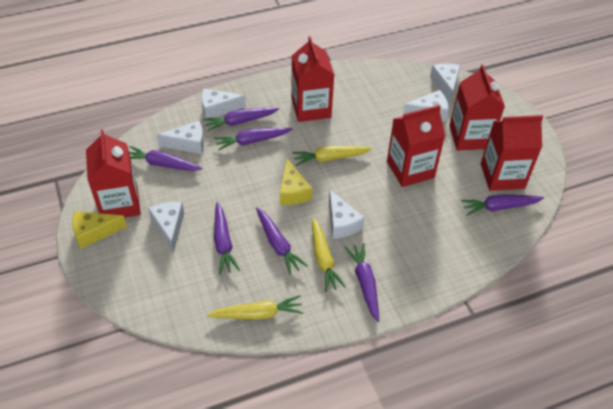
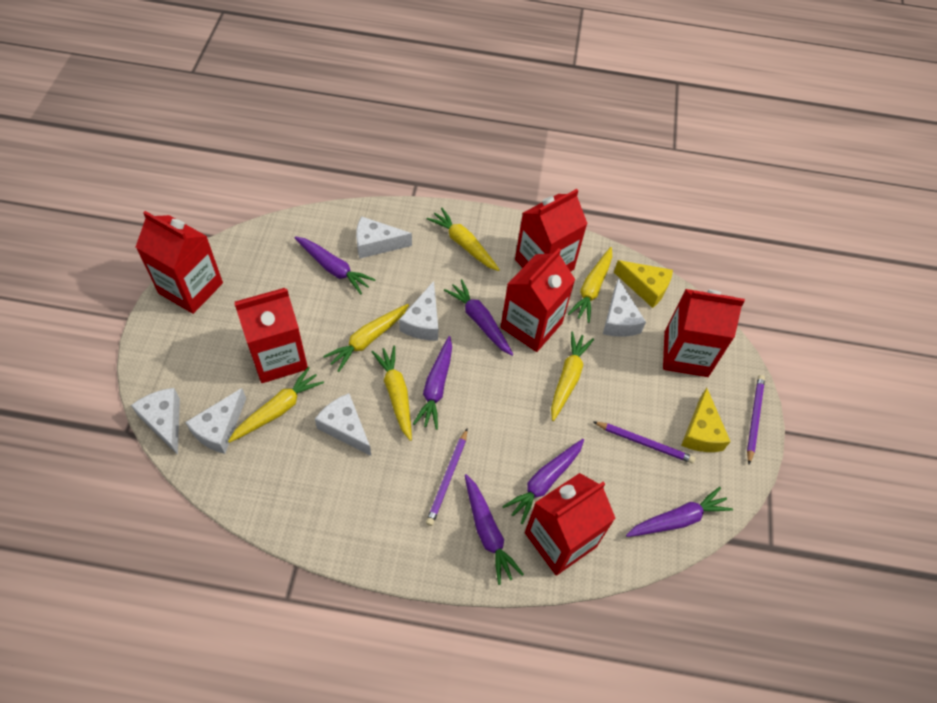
purple carrot: 7 -> 6
purple pencil: 0 -> 3
red carton: 5 -> 6
yellow carrot: 3 -> 6

